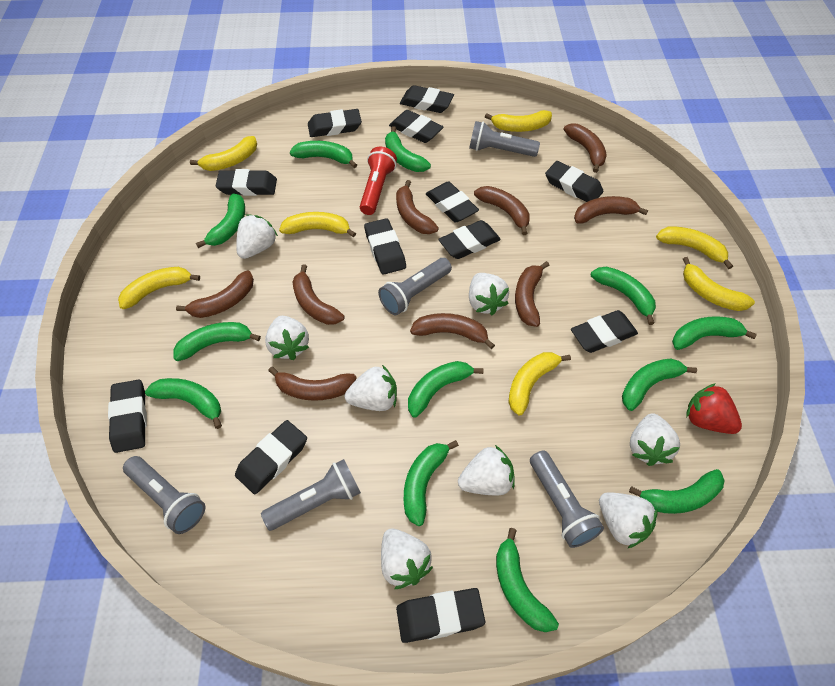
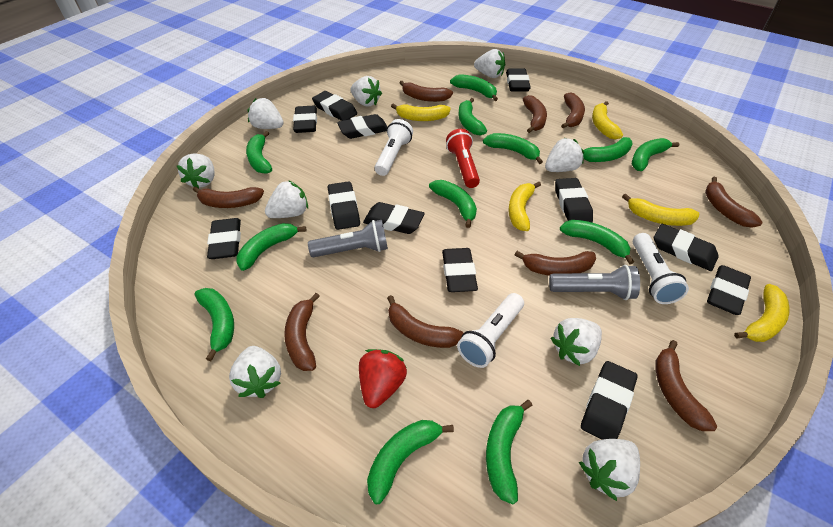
grey flashlight: 5 -> 2
white flashlight: 0 -> 3
white strawberry: 8 -> 9
yellow banana: 7 -> 5

